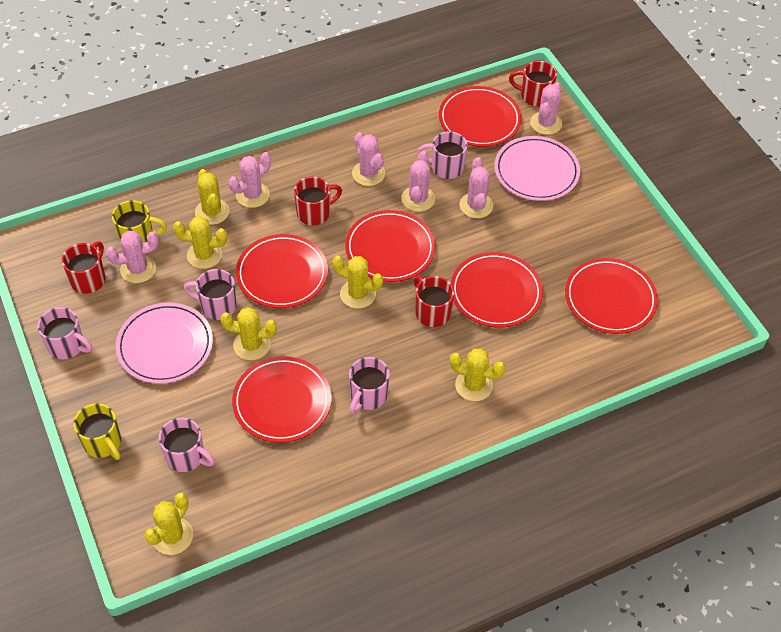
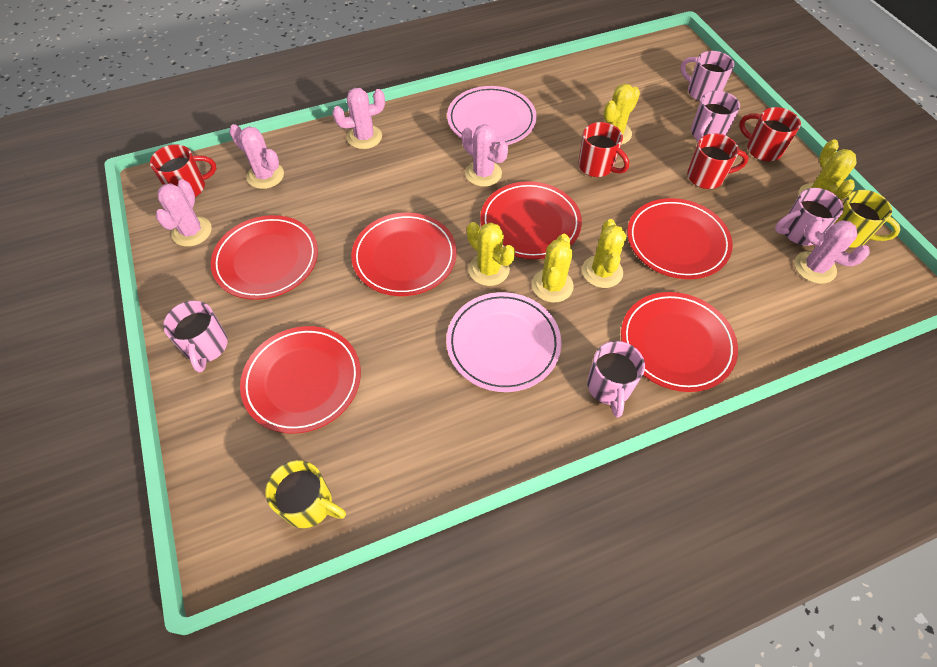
pink cactus: 6 -> 5
yellow cactus: 6 -> 5

